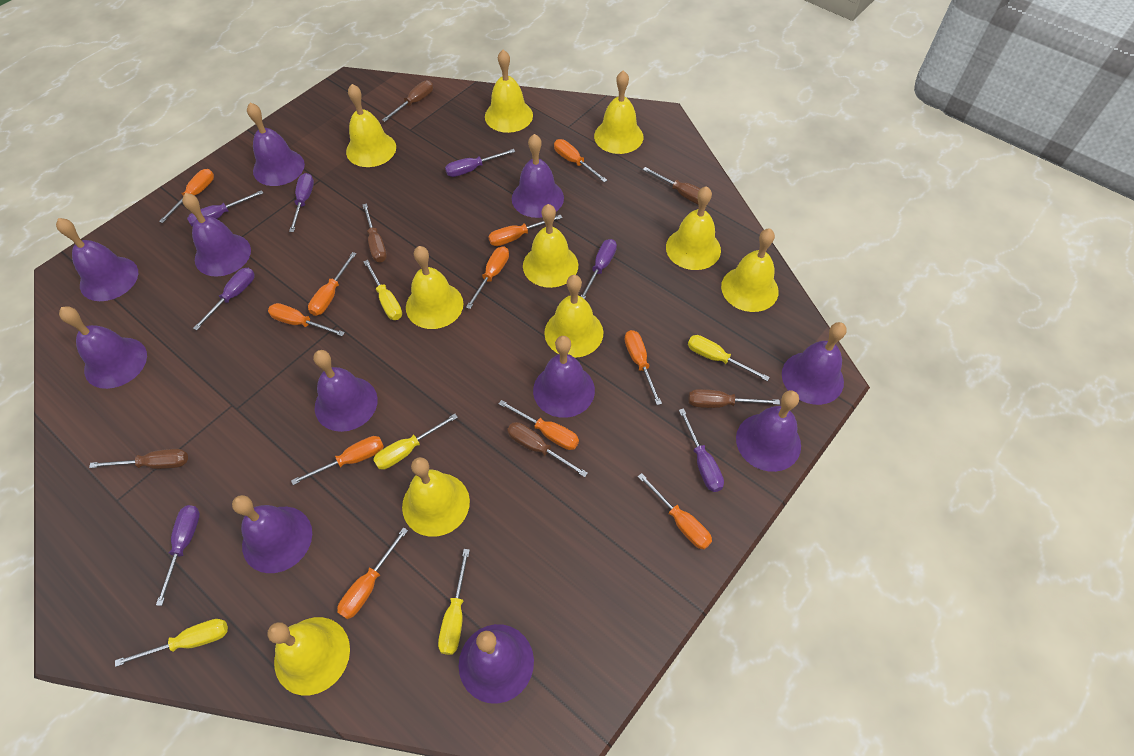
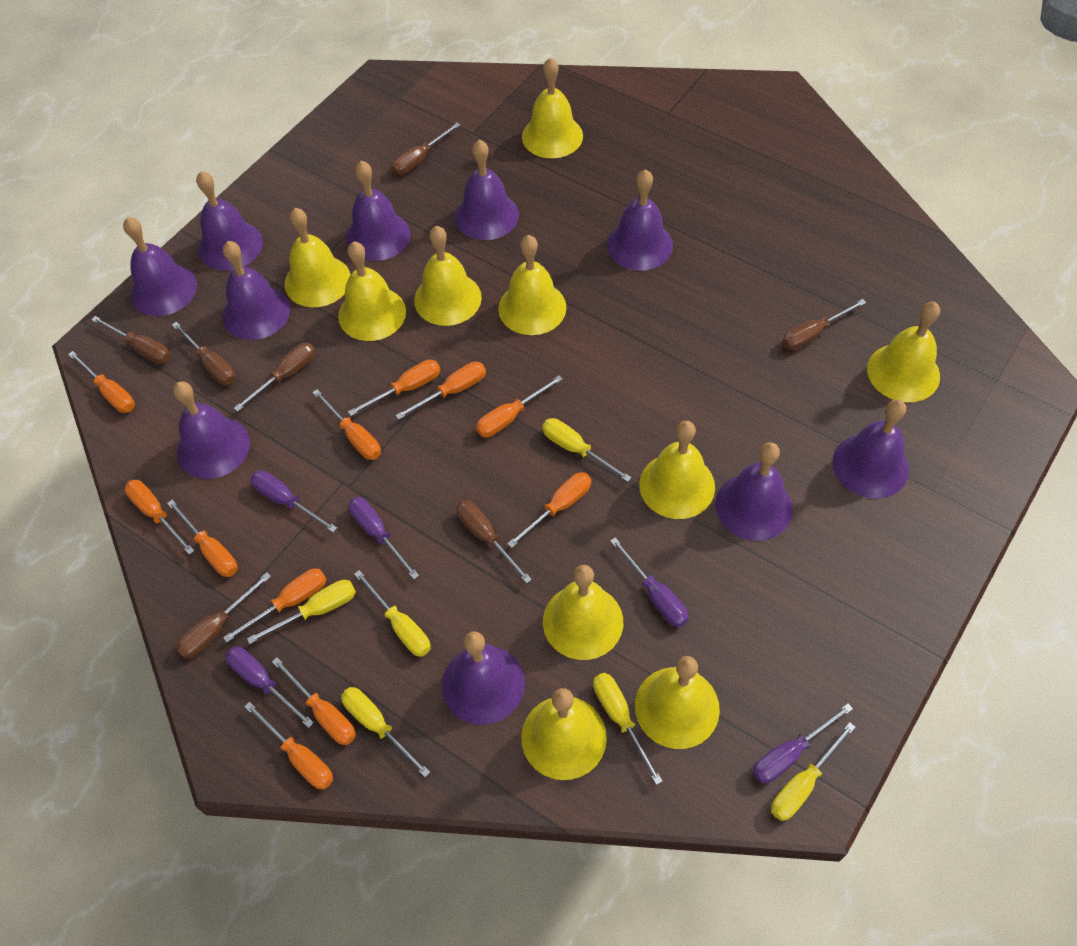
brown screwdriver: 6 -> 7
purple bell: 11 -> 10
purple screwdriver: 7 -> 5
yellow screwdriver: 5 -> 6

